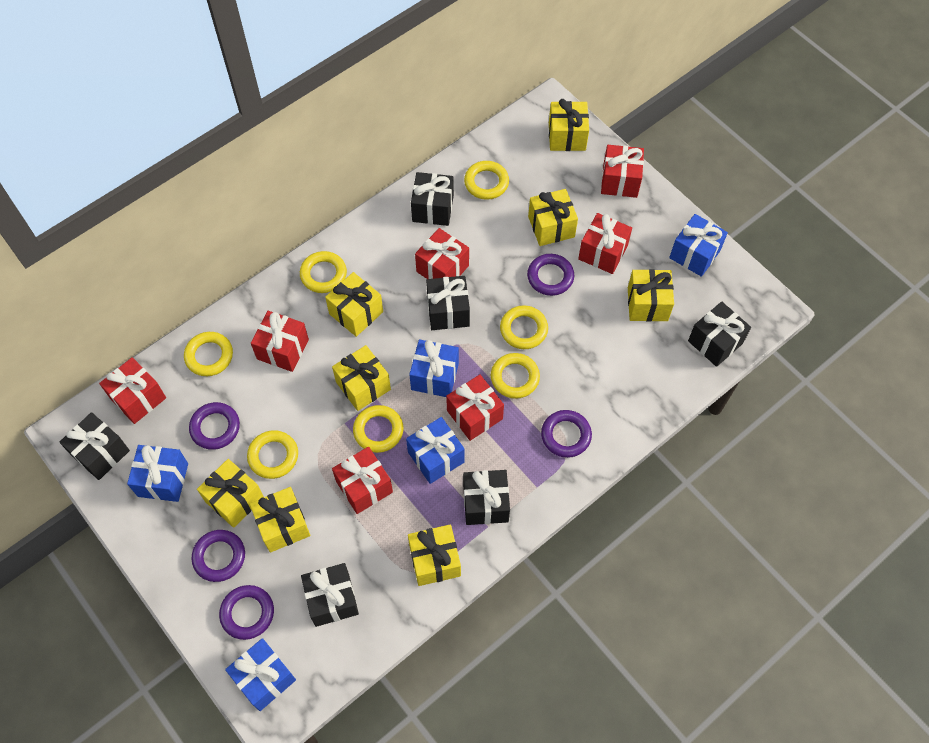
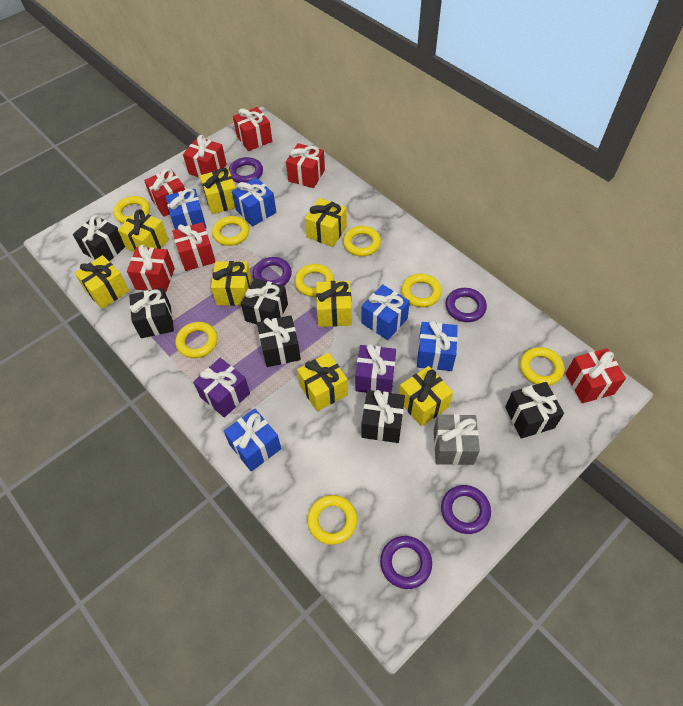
grey gift: 0 -> 1
purple gift: 0 -> 2
yellow ring: 7 -> 8

